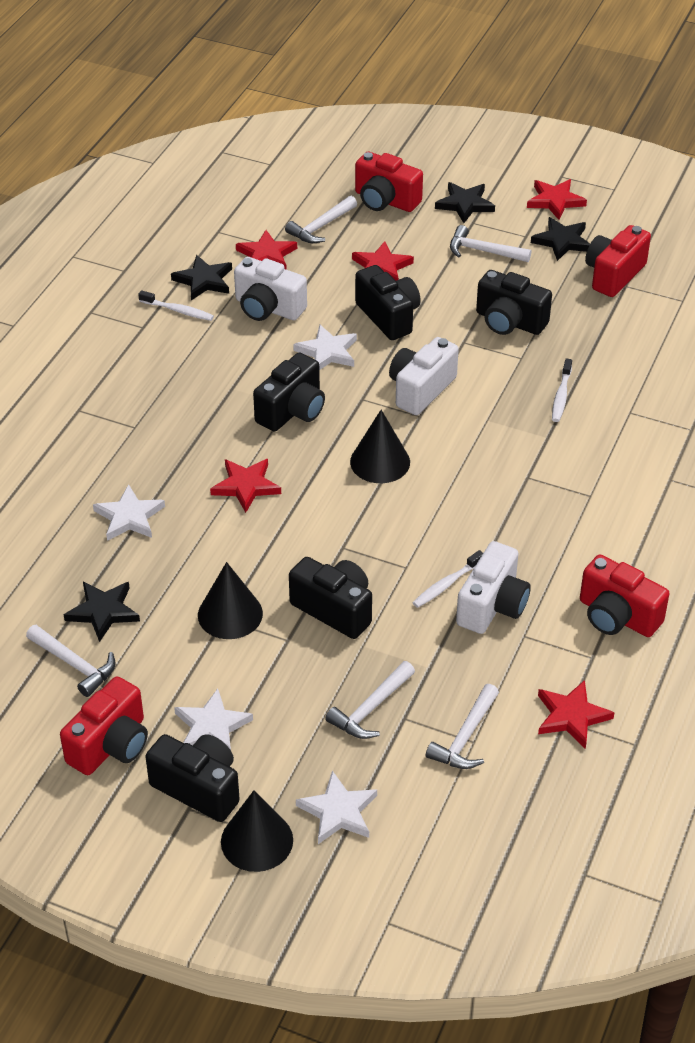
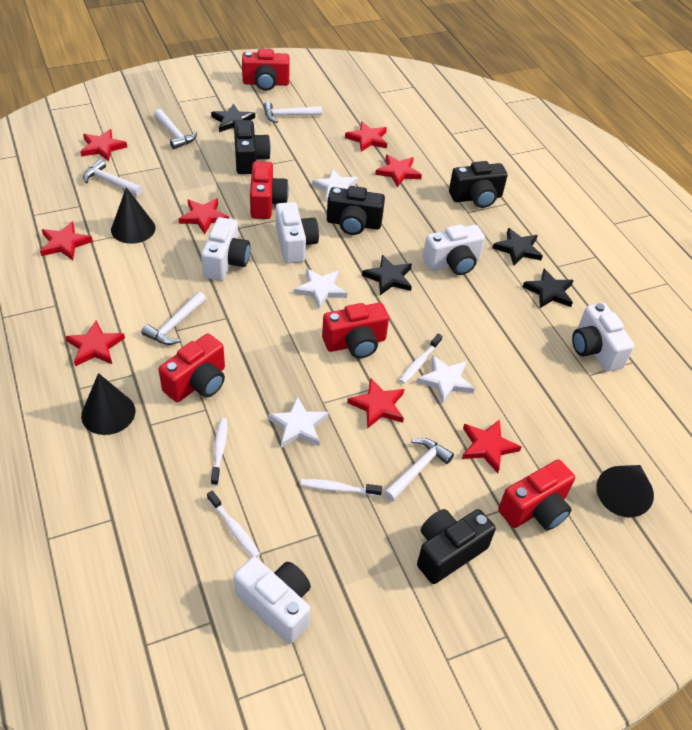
black camera: 5 -> 4
red camera: 4 -> 5
red star: 5 -> 8
white camera: 3 -> 5
white toothbrush: 3 -> 4

